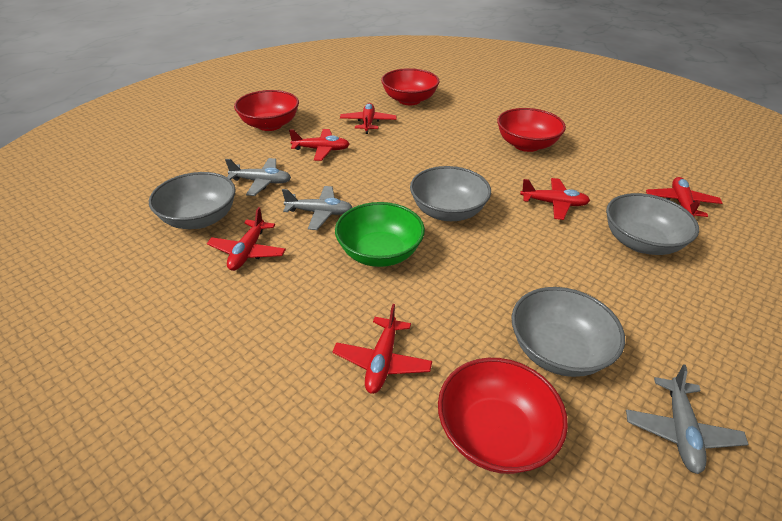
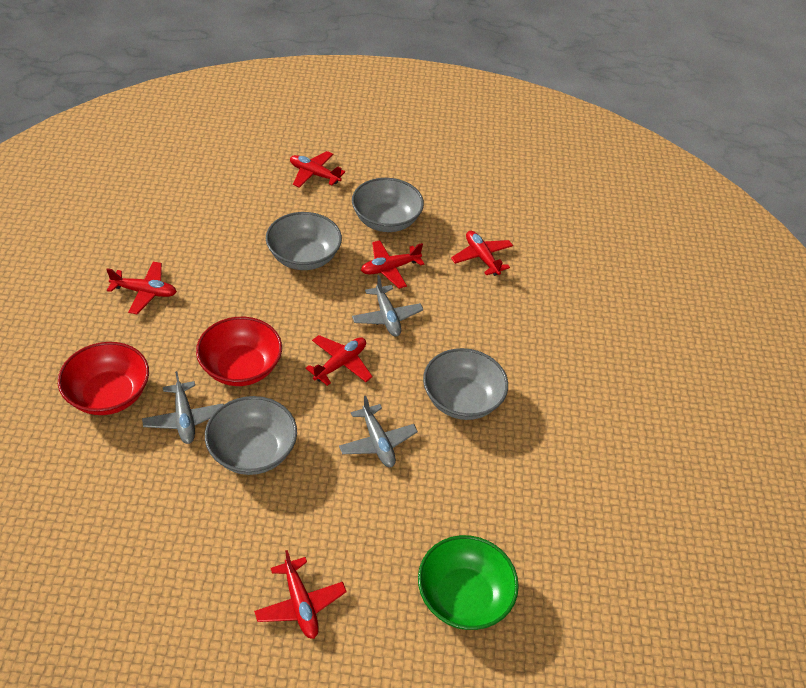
red bowl: 4 -> 2

